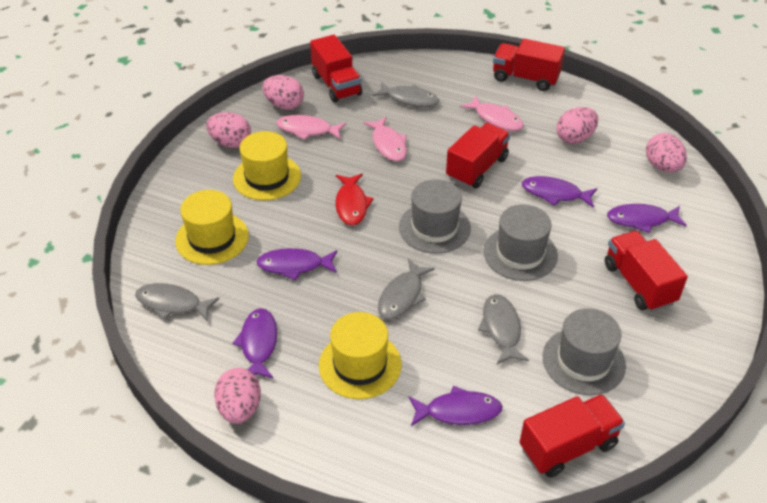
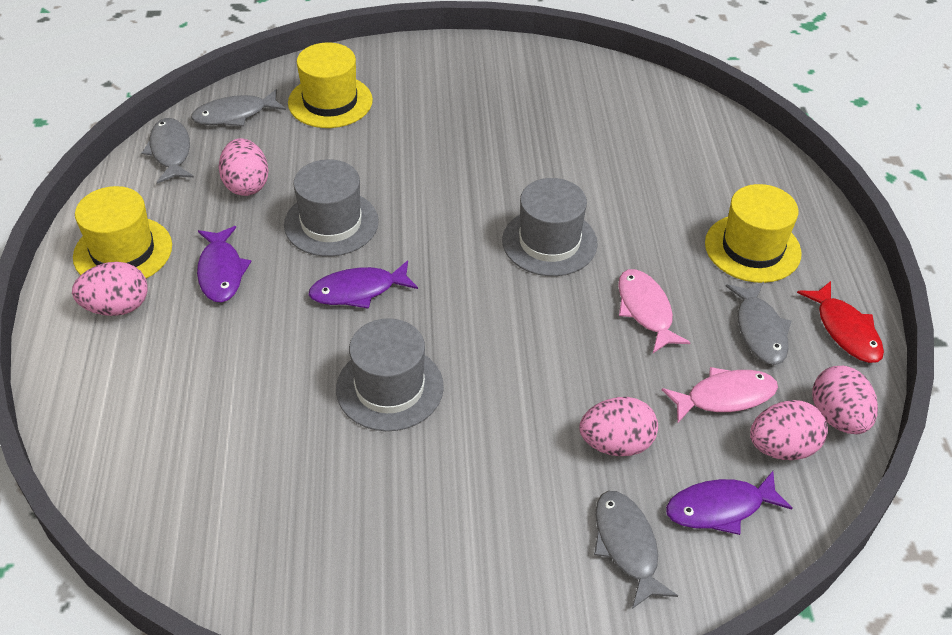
pink fish: 3 -> 2
purple fish: 5 -> 3
red truck: 5 -> 0

